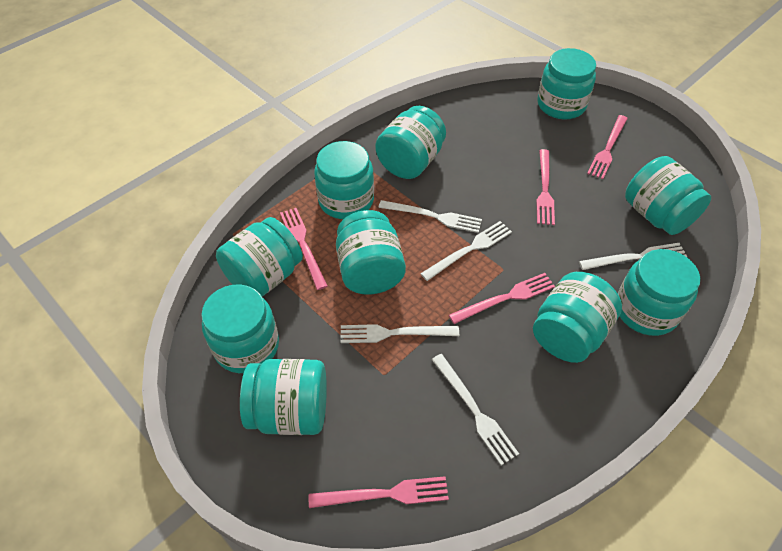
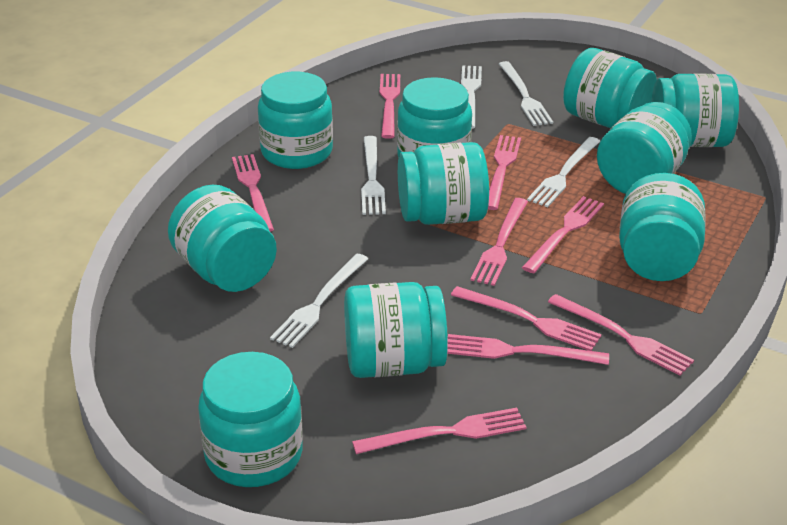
pink fork: 5 -> 9

